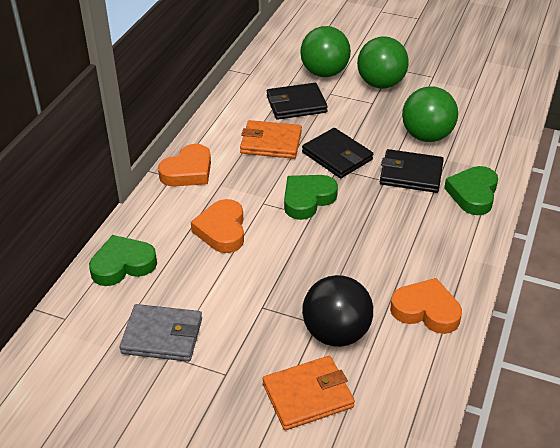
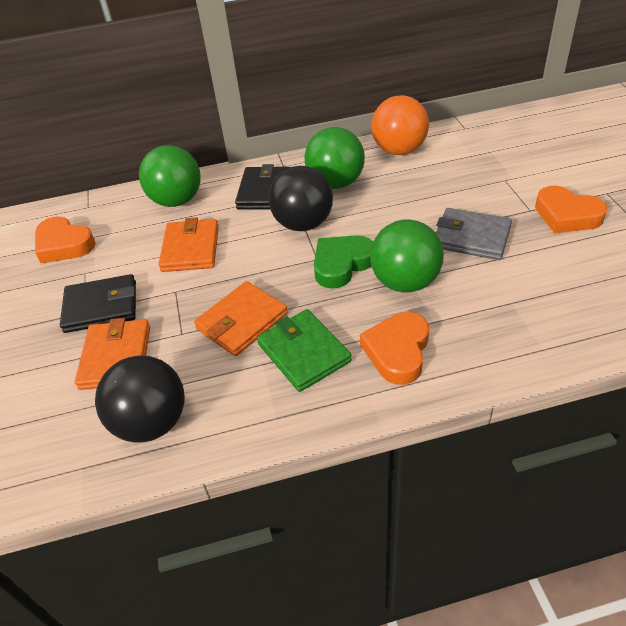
black ball: 1 -> 2
black wallet: 3 -> 2
green heart: 3 -> 1
green wallet: 0 -> 1
orange ball: 0 -> 1
orange wallet: 2 -> 3

